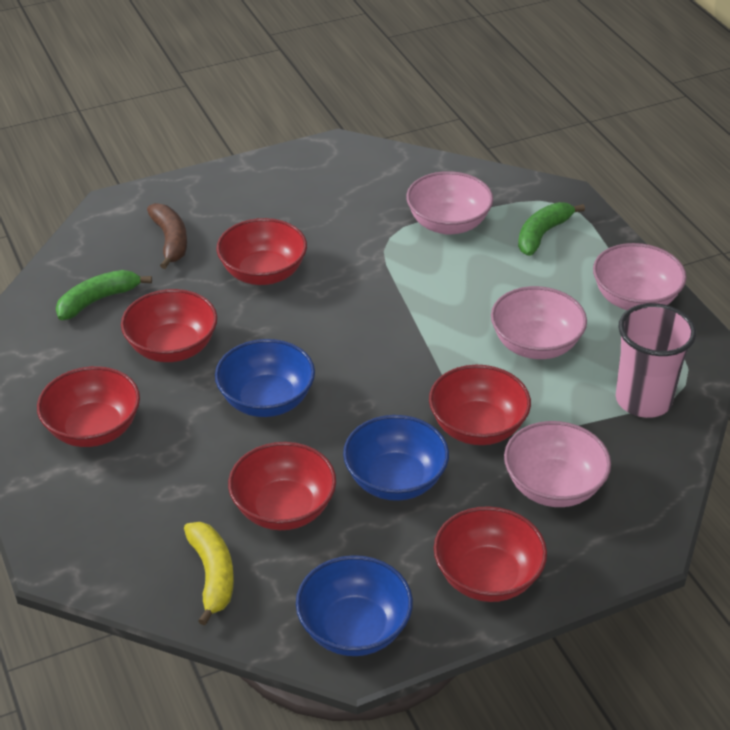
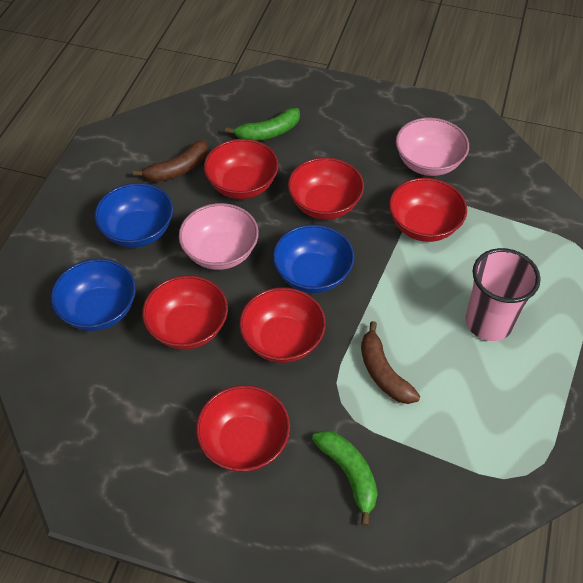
brown banana: 1 -> 2
pink bowl: 4 -> 2
yellow banana: 1 -> 0

